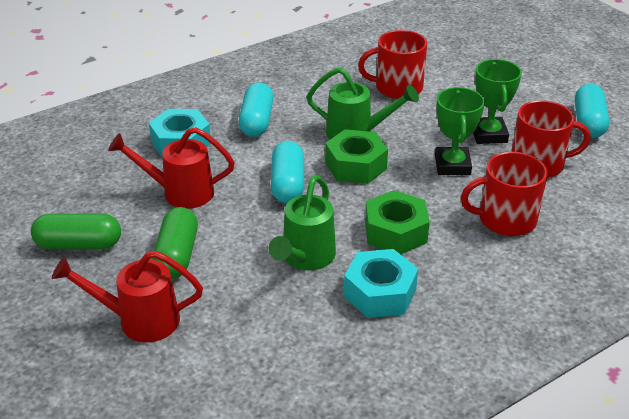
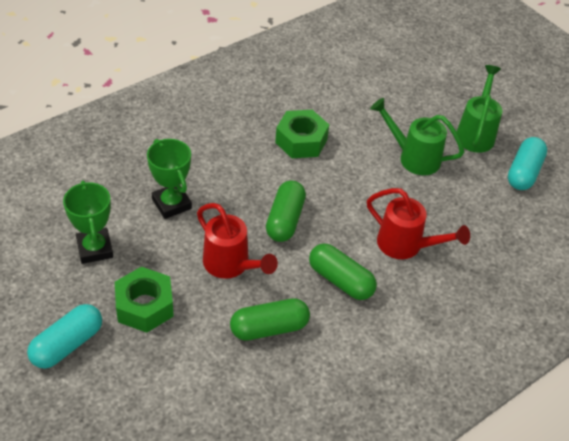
green capsule: 2 -> 3
red mug: 3 -> 0
turquoise capsule: 3 -> 2
turquoise nut: 2 -> 0

